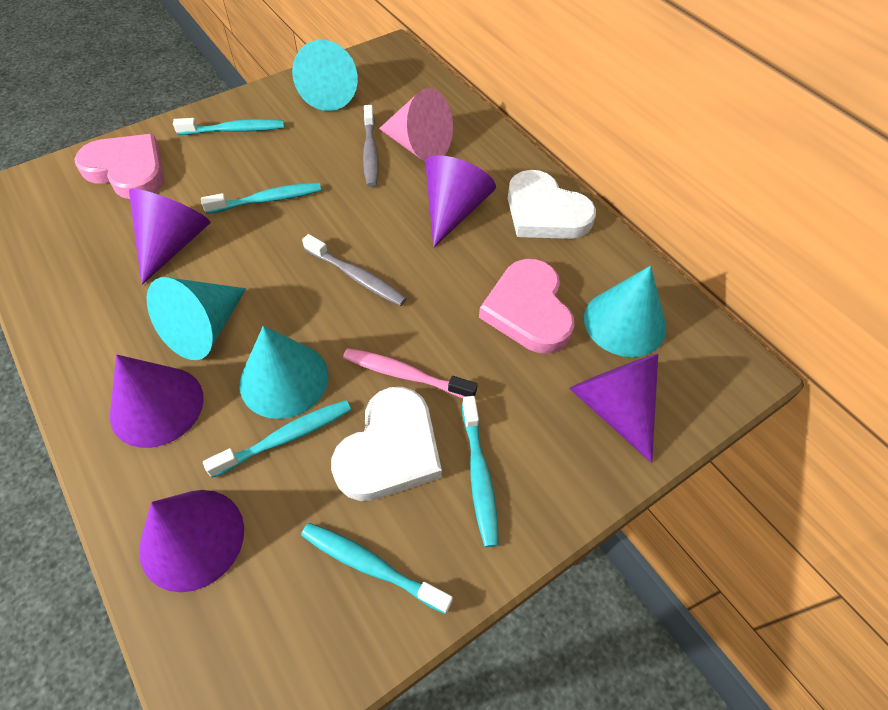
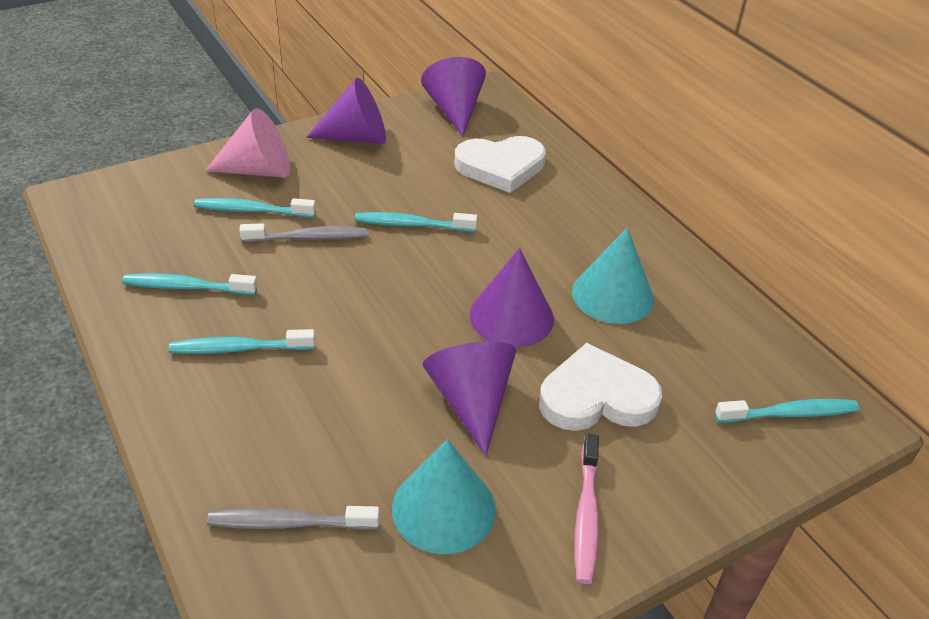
pink heart: 2 -> 0
purple cone: 5 -> 4
turquoise cone: 4 -> 2

